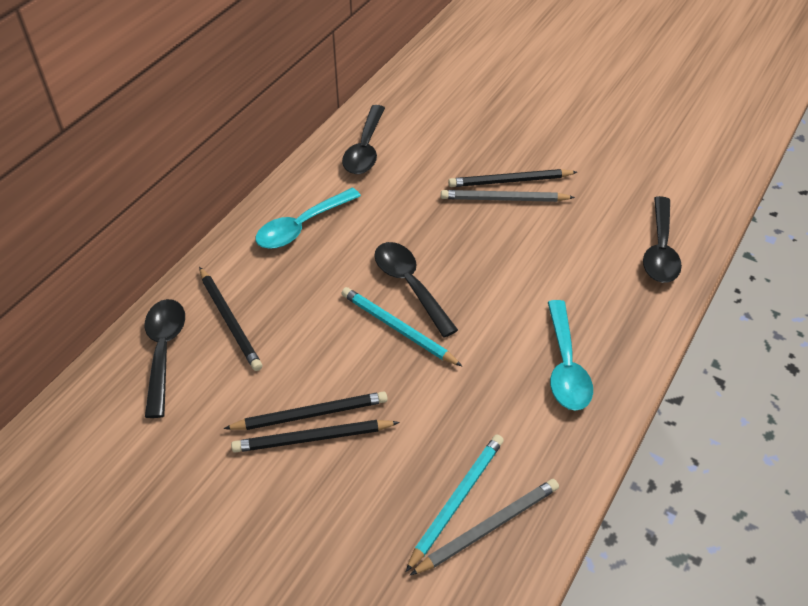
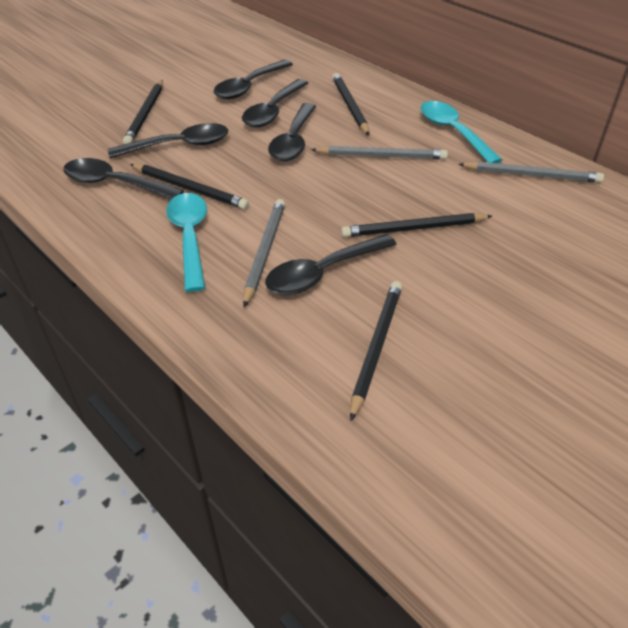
black pencil: 4 -> 5
black spoon: 4 -> 6
grey pencil: 2 -> 3
turquoise pencil: 2 -> 0

